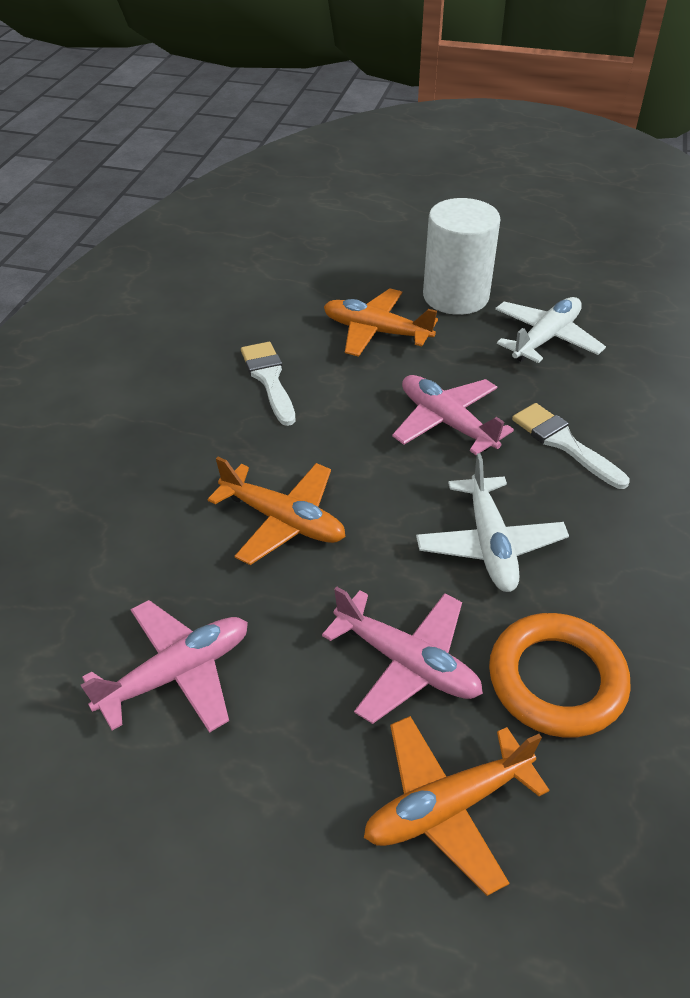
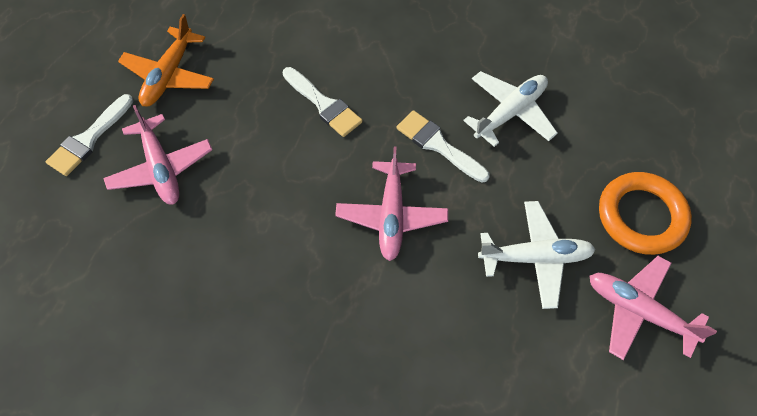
orange plane: 3 -> 1
white brush: 2 -> 3
white cylinder: 1 -> 0

